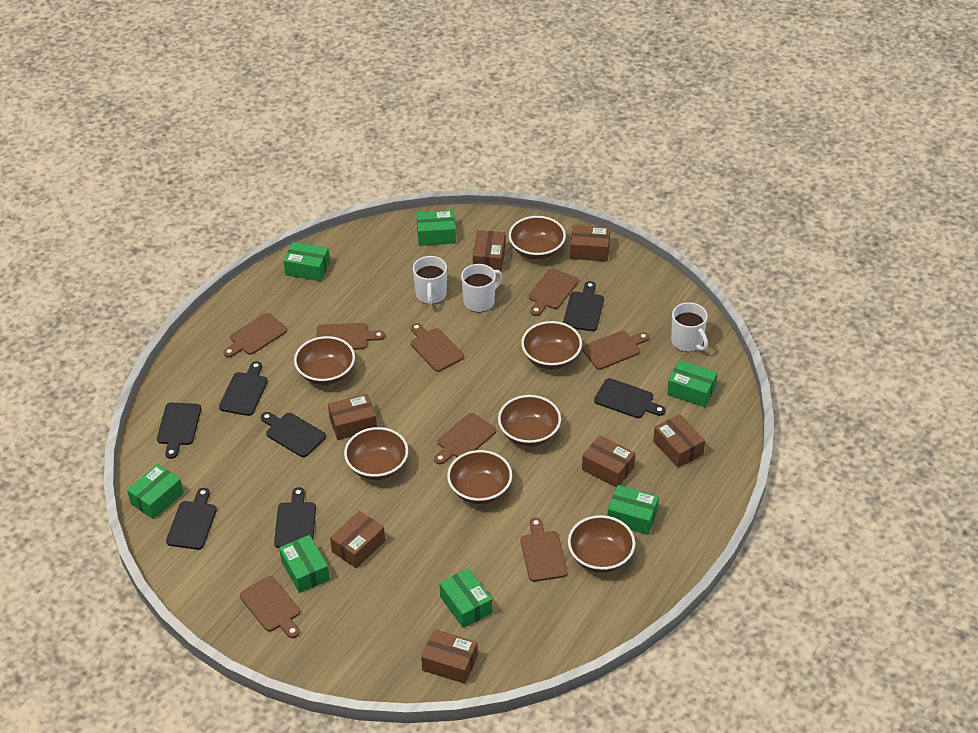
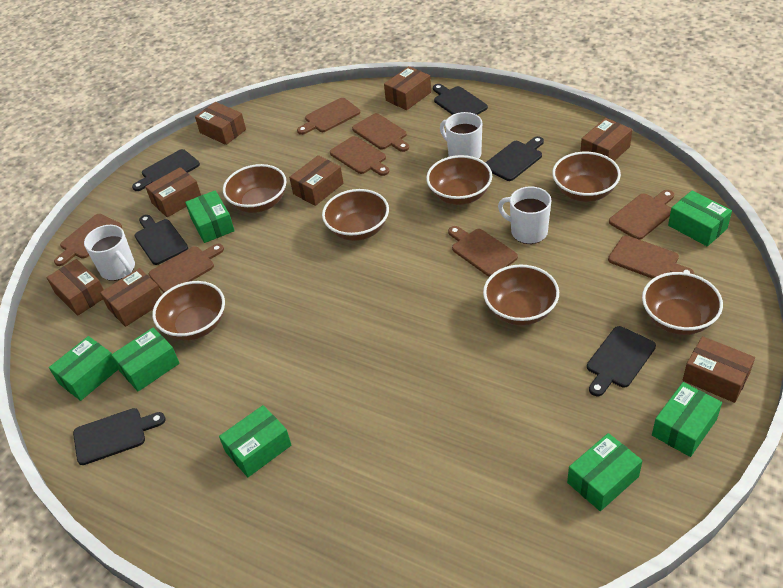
black cutting board: 7 -> 6
brown box: 7 -> 8

